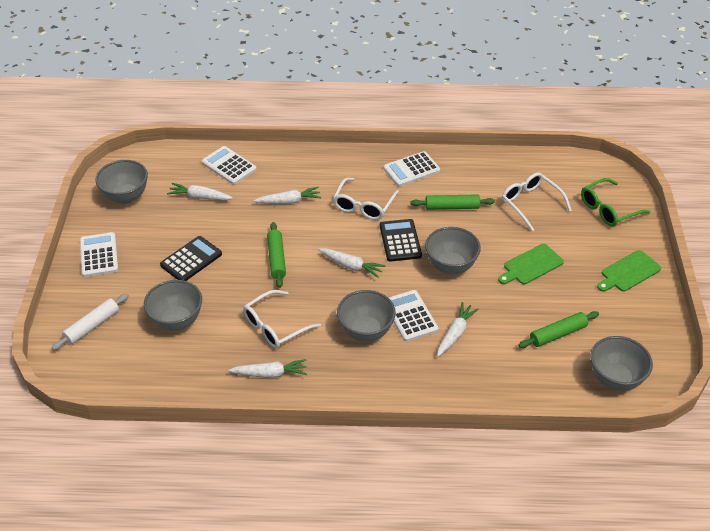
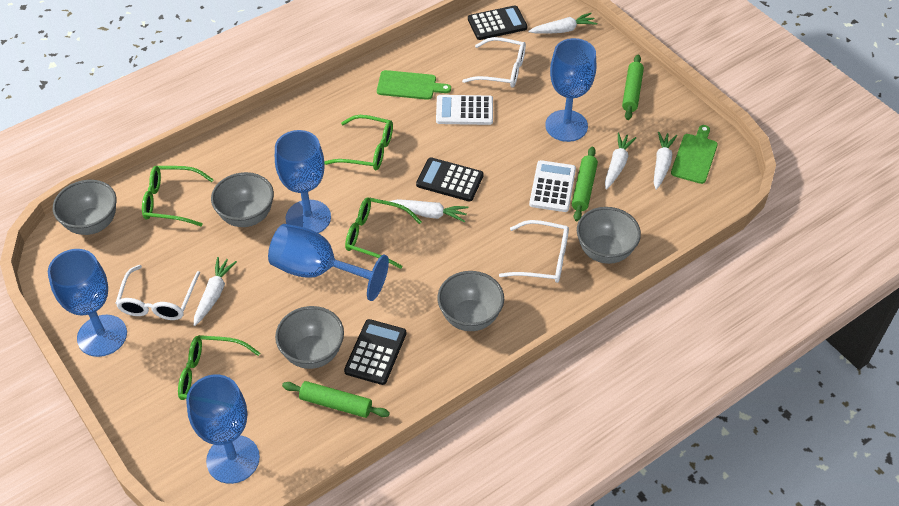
black calculator: 2 -> 3
blue goblet: 0 -> 5
green glasses: 1 -> 4
white calculator: 4 -> 2
white rolling pin: 1 -> 0

